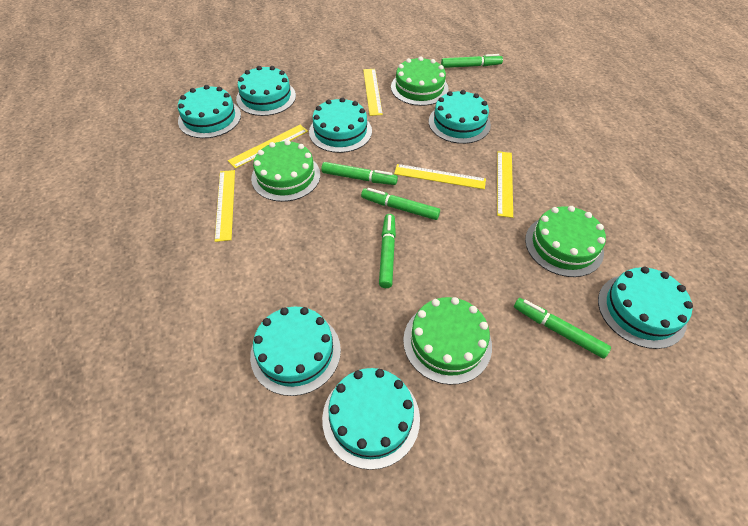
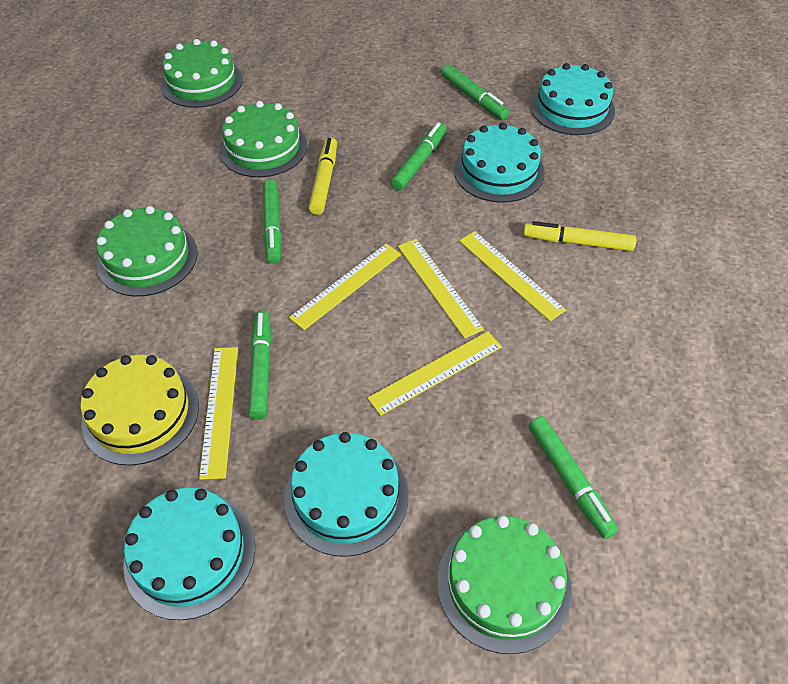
turquoise cake: 7 -> 4
yellow cake: 0 -> 1
yellow marker: 0 -> 2

